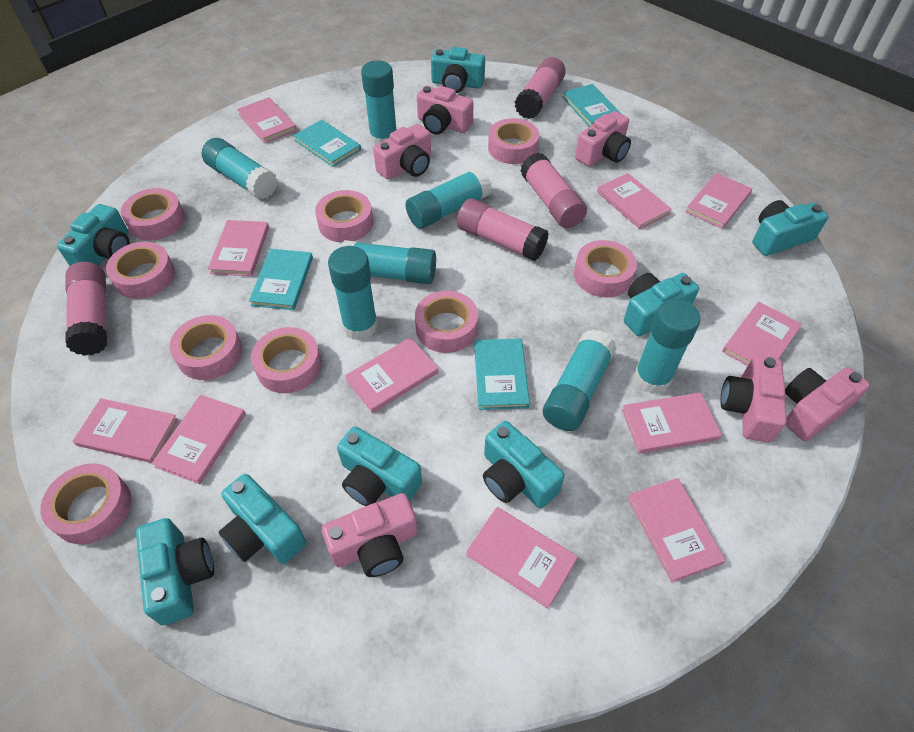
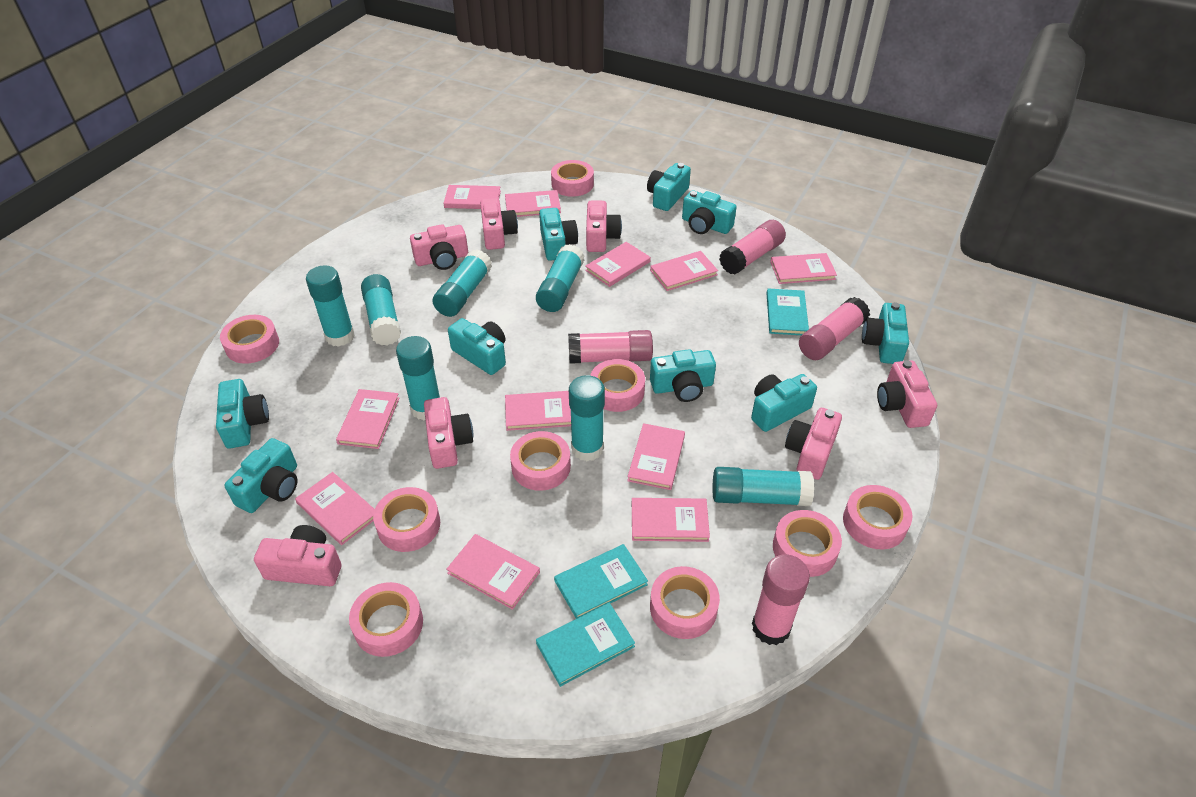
pink camera: 6 -> 7
turquoise book: 4 -> 3
turquoise camera: 8 -> 9

